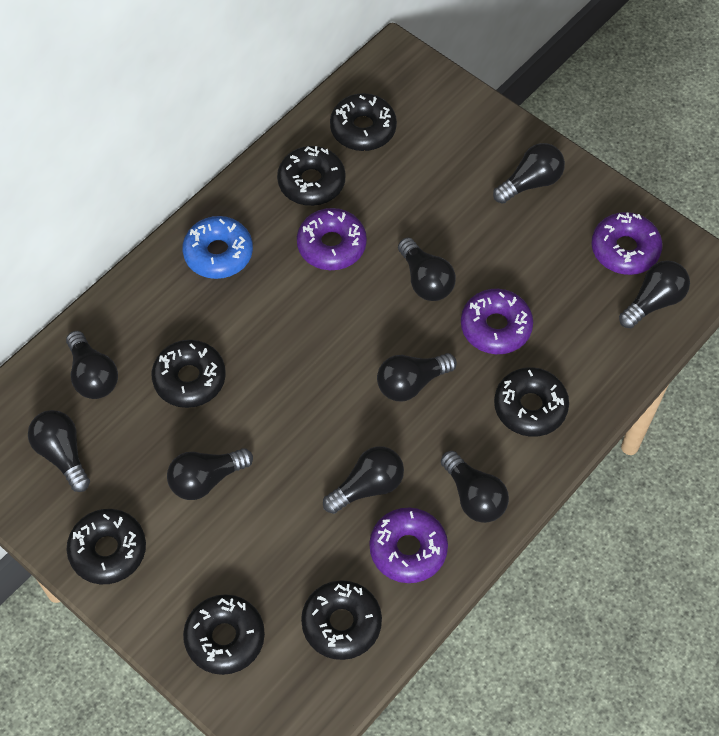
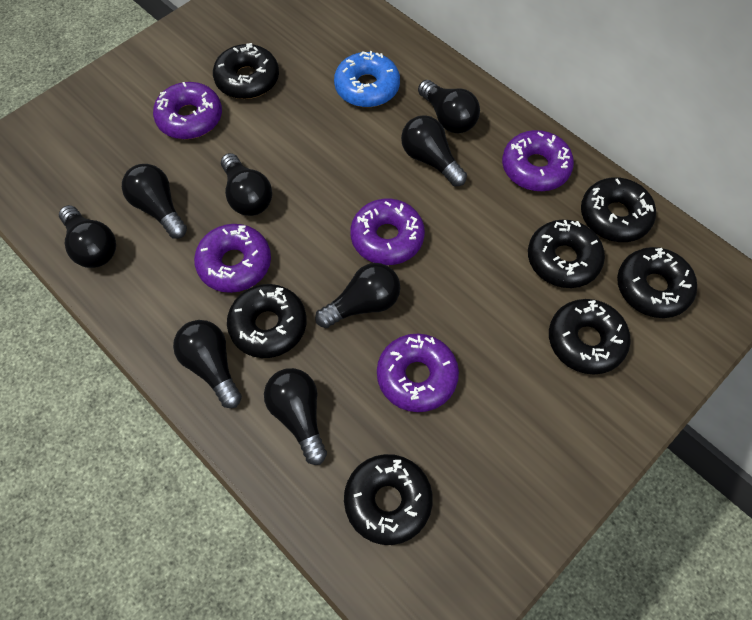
black light bulb: 9 -> 8
purple donut: 4 -> 5

